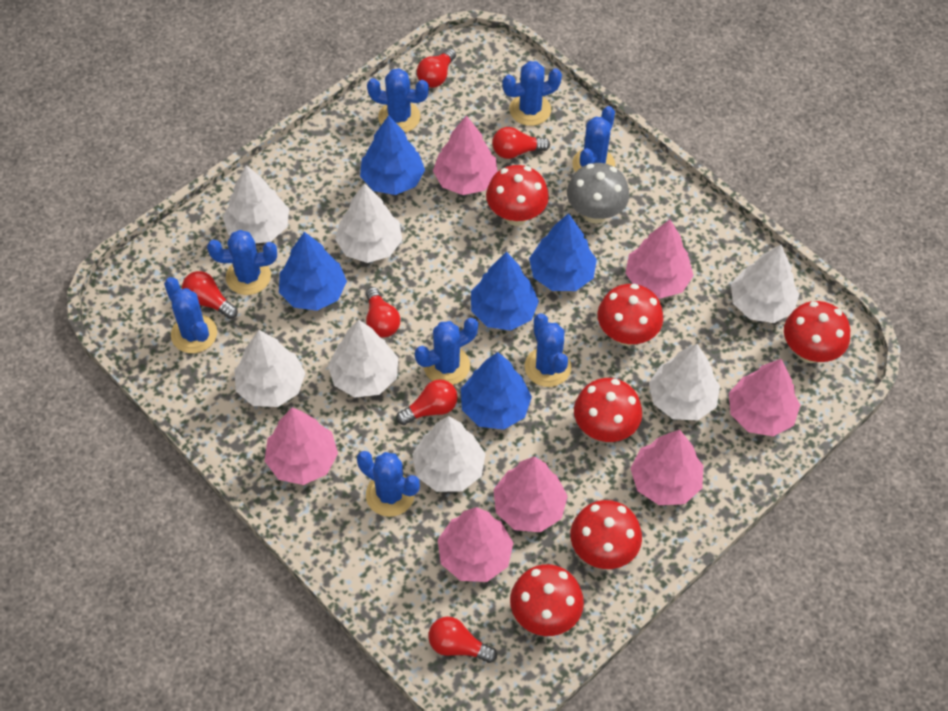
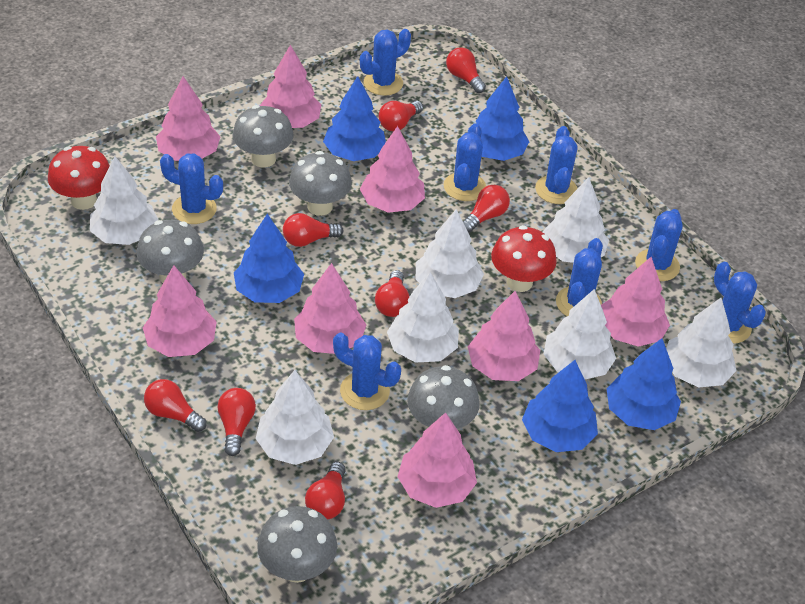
grey mushroom: 1 -> 5
pink tree: 7 -> 8
red light bulb: 6 -> 8
red mushroom: 6 -> 2

